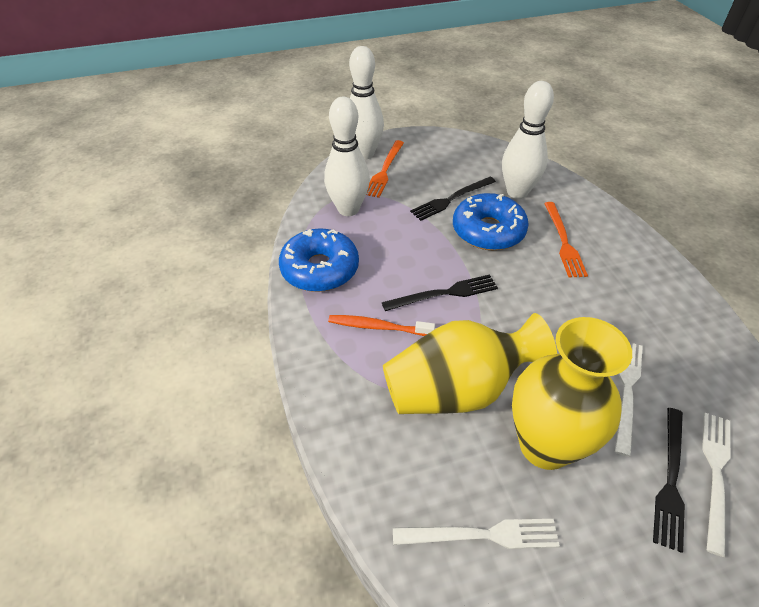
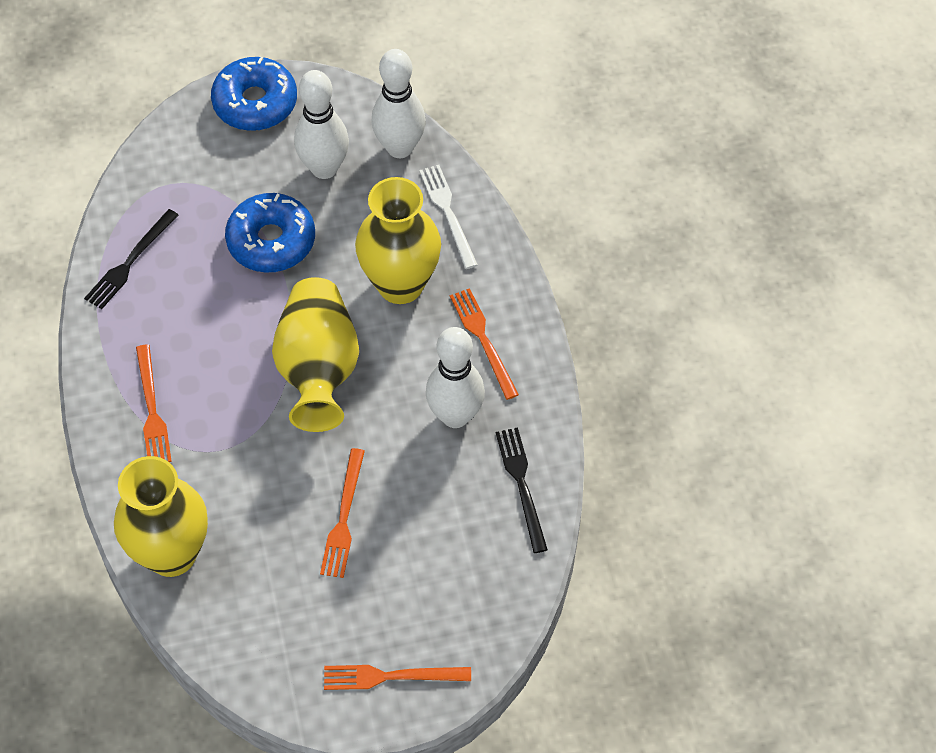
black fork: 3 -> 2
orange fork: 2 -> 4
orange toothbrush: 1 -> 0
white fork: 3 -> 1
yellow vase: 2 -> 3

